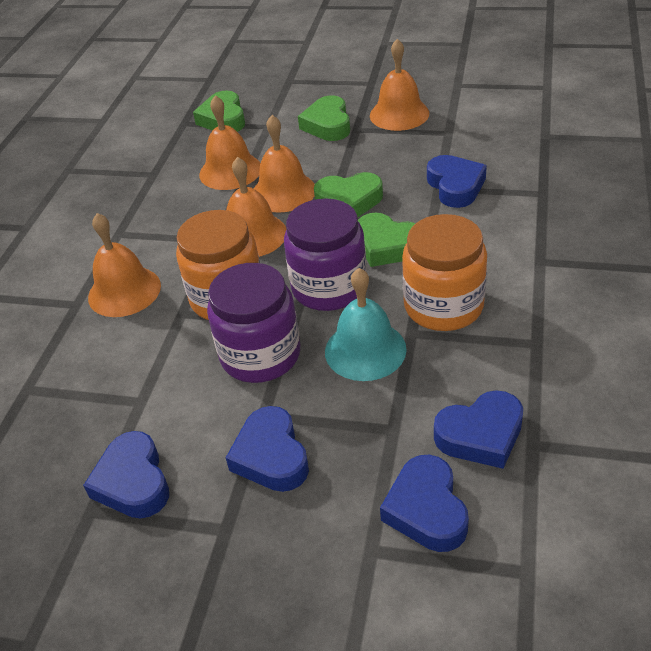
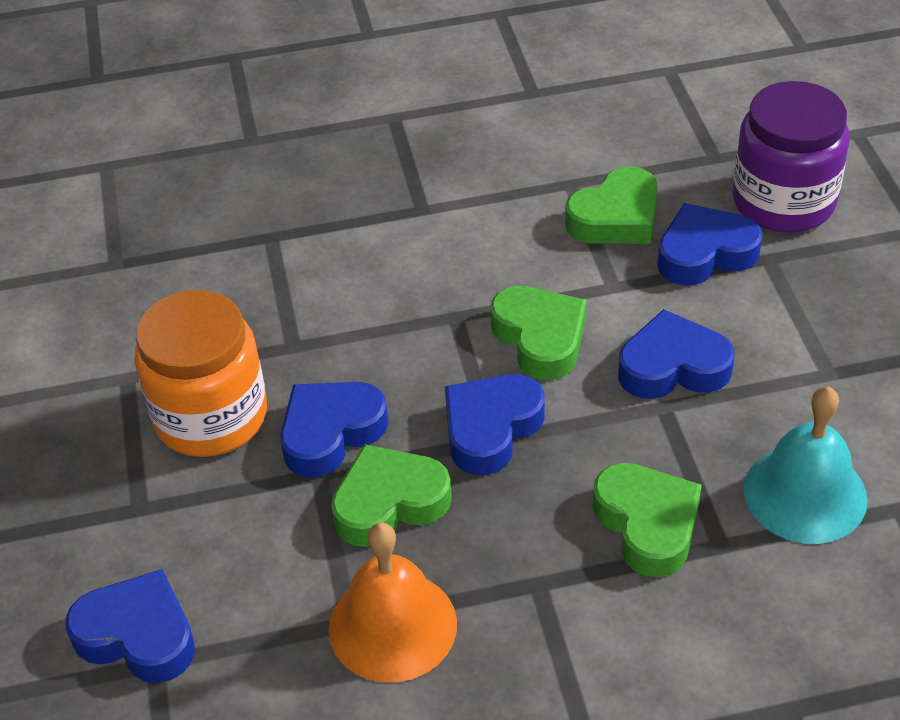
orange bell: 5 -> 1
orange jar: 2 -> 1
purple jar: 2 -> 1

